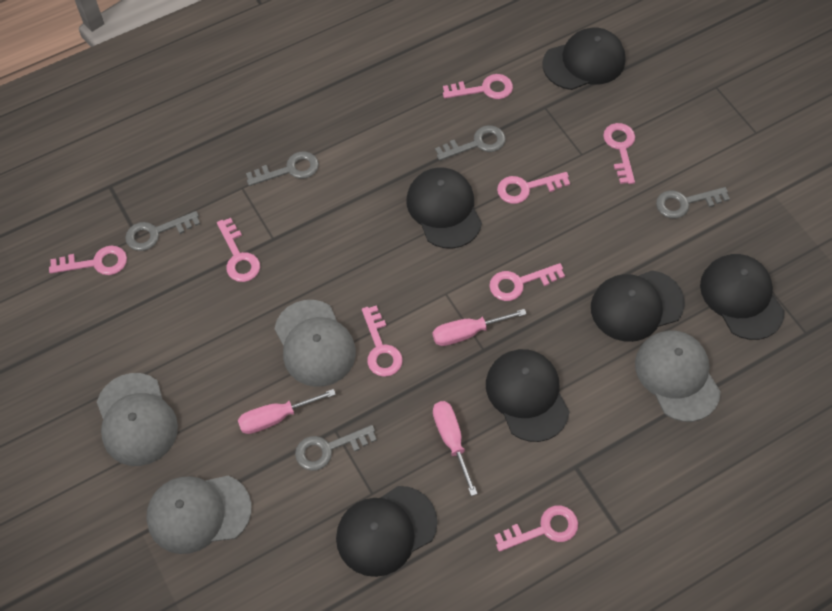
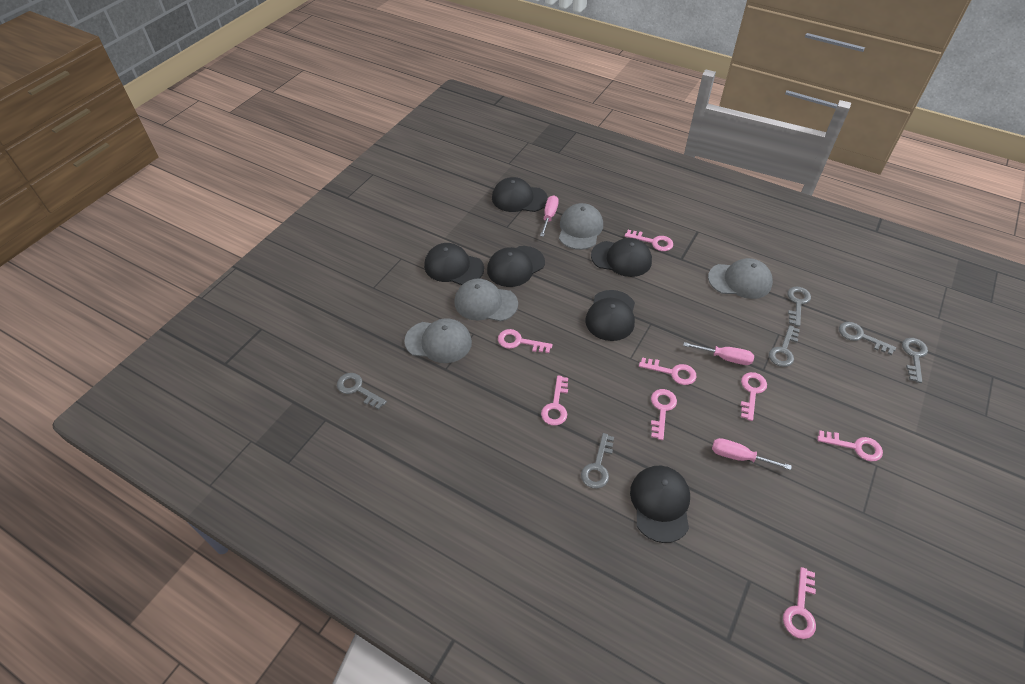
grey key: 5 -> 6

